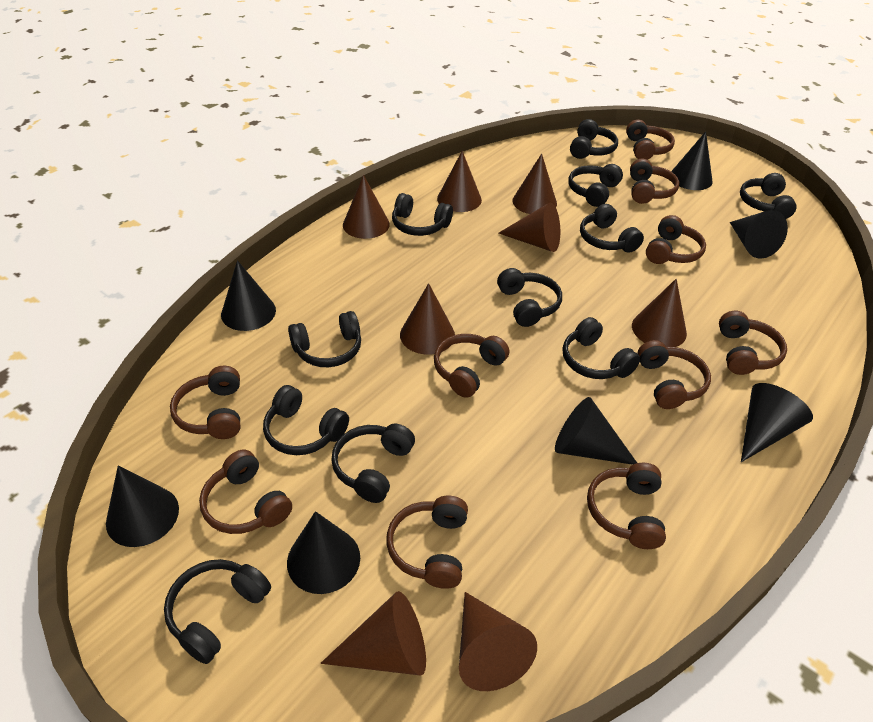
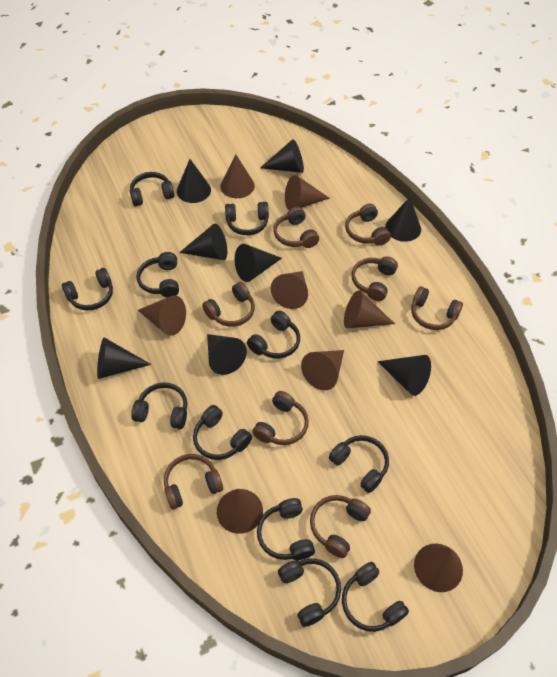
black cone: 7 -> 8
brown headphones: 10 -> 8

